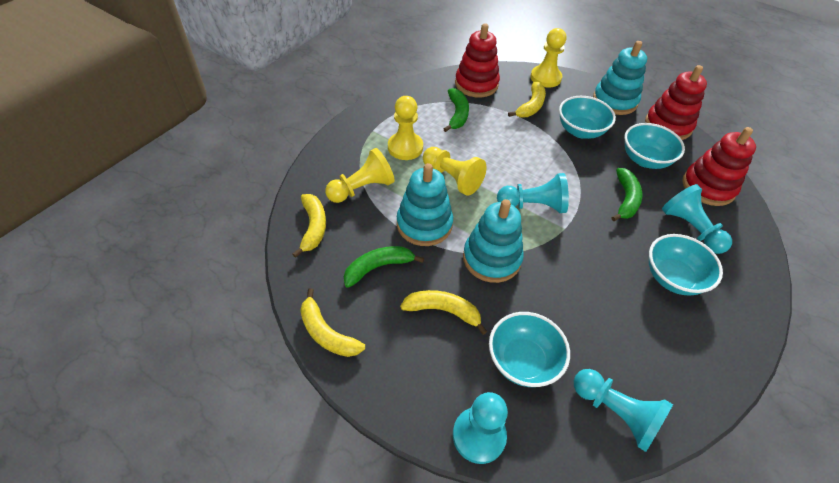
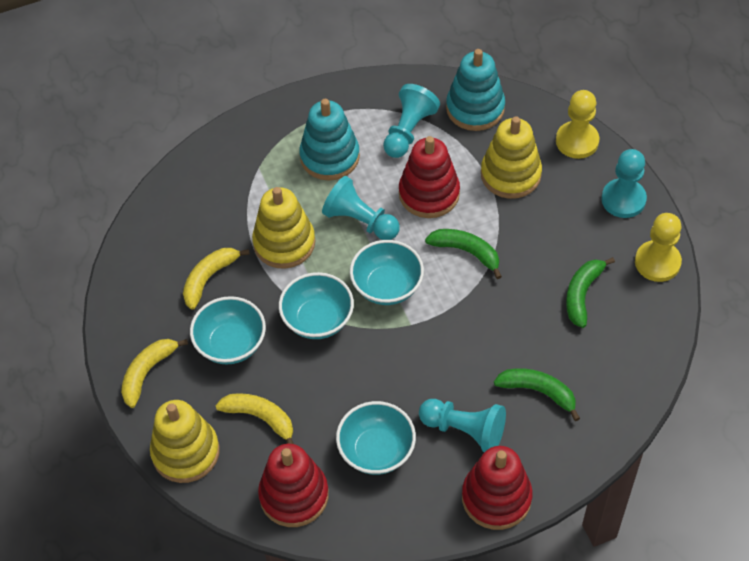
turquoise stacking toy: 3 -> 2
yellow banana: 4 -> 3
yellow pawn: 4 -> 2
yellow stacking toy: 0 -> 3

